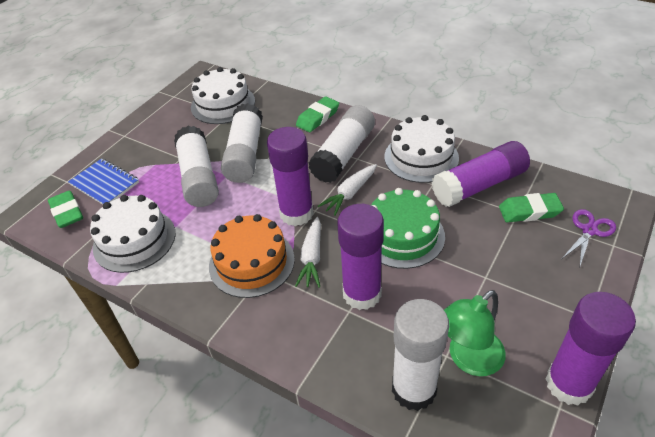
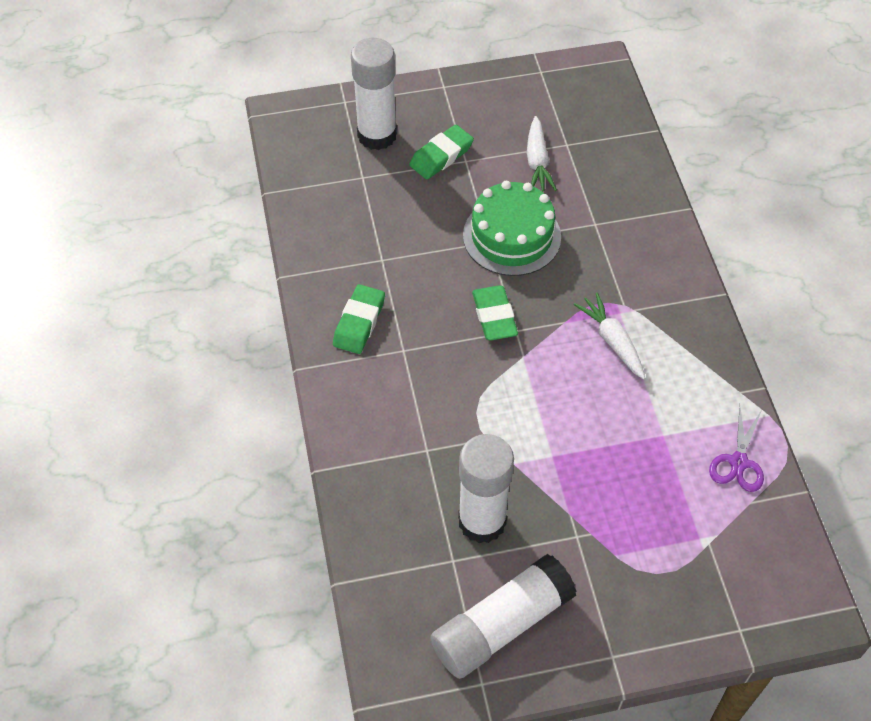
blue notebook: 1 -> 0
green lamp: 1 -> 0
orange cake: 1 -> 0
purple glue stick: 4 -> 0
white cake: 3 -> 0
white glue stick: 4 -> 3

